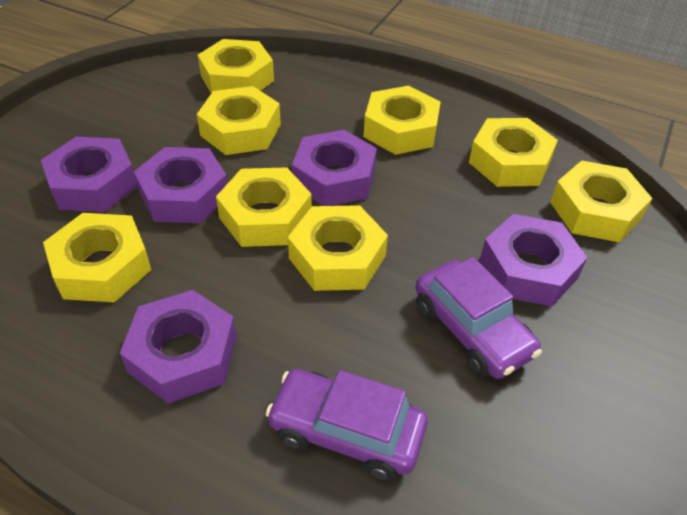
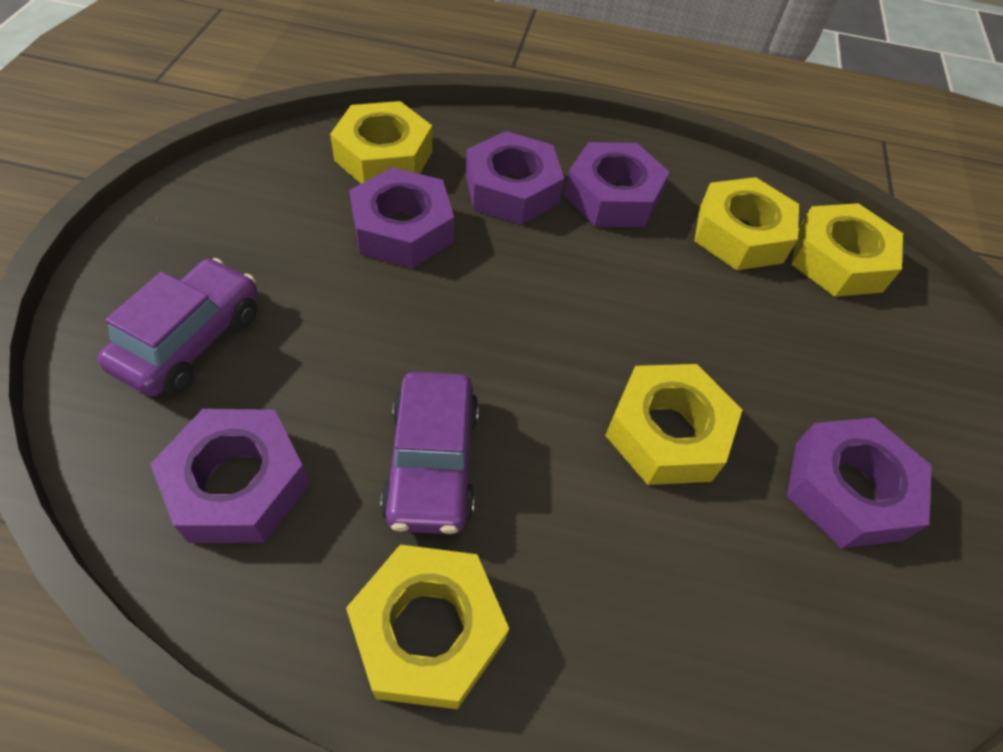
yellow nut: 8 -> 5

